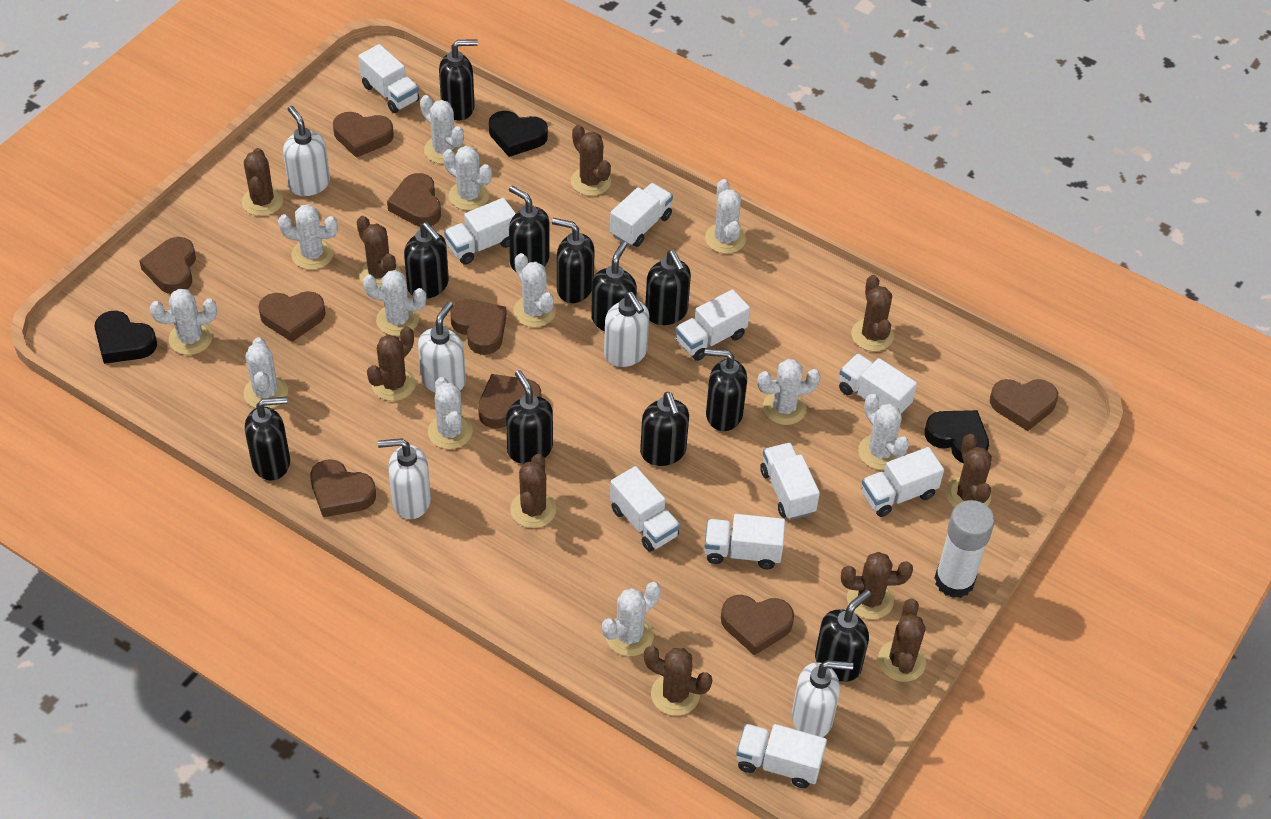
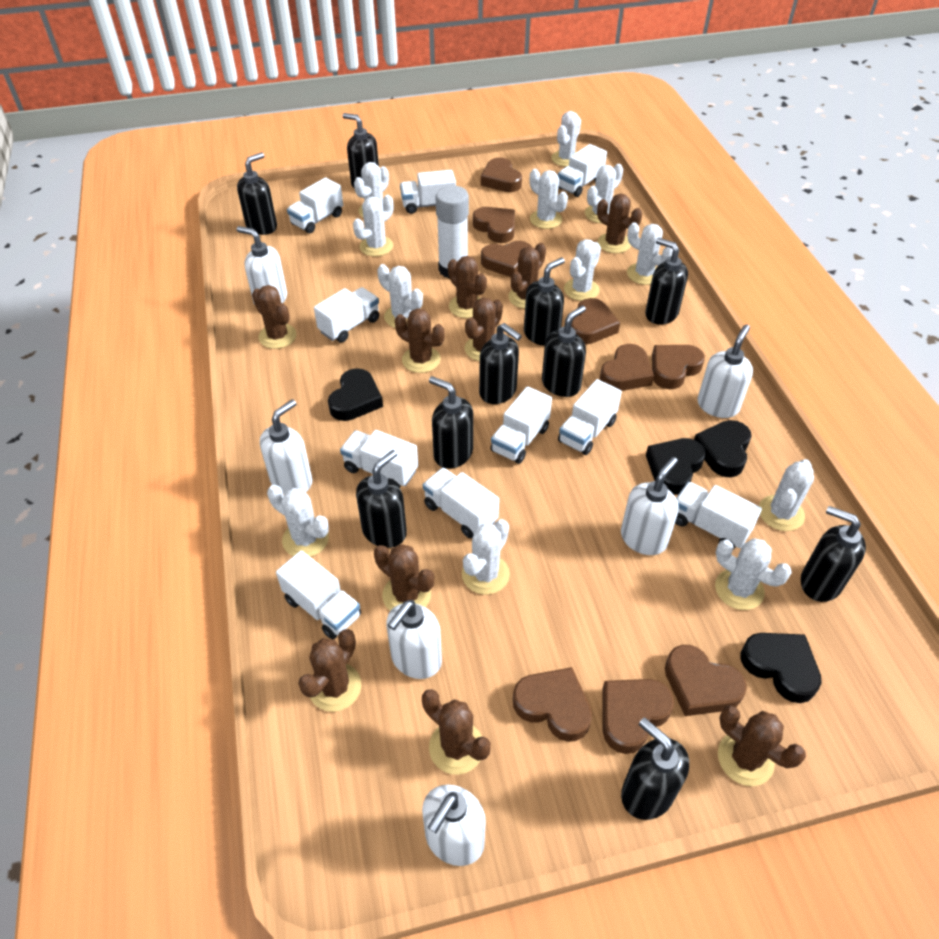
black heart: 3 -> 4
black soap dispenser: 11 -> 10
white soap dispenser: 5 -> 6

